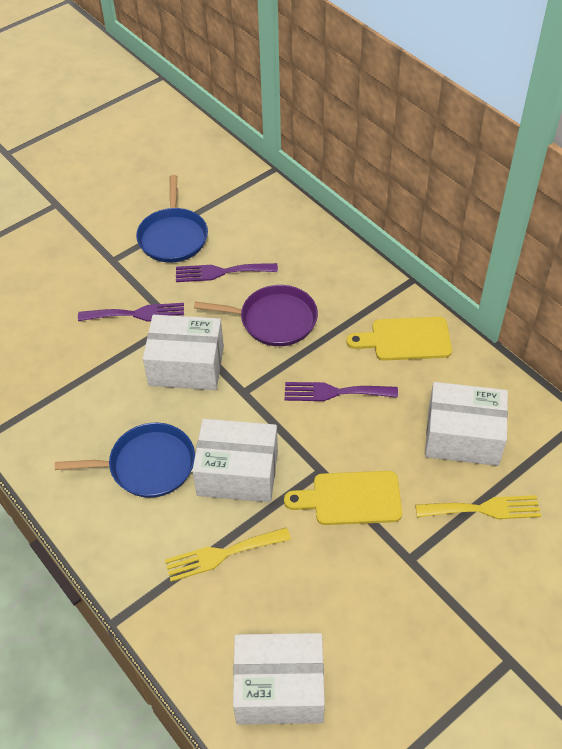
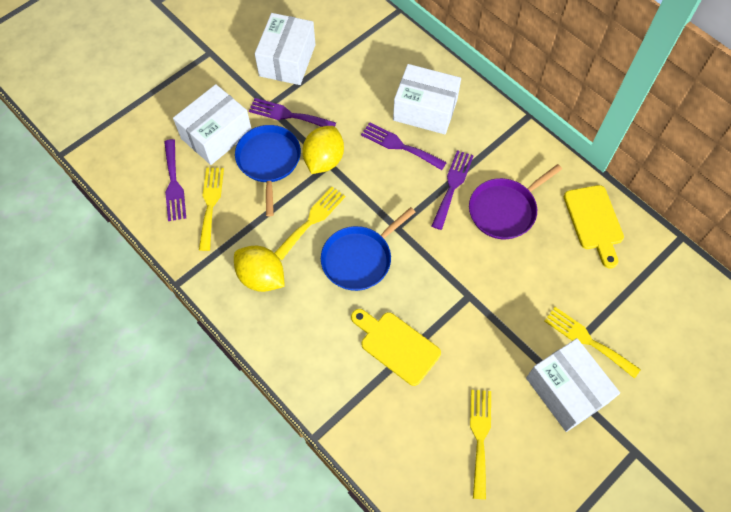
purple fork: 3 -> 4
yellow fork: 2 -> 4
yellow lemon: 0 -> 2

